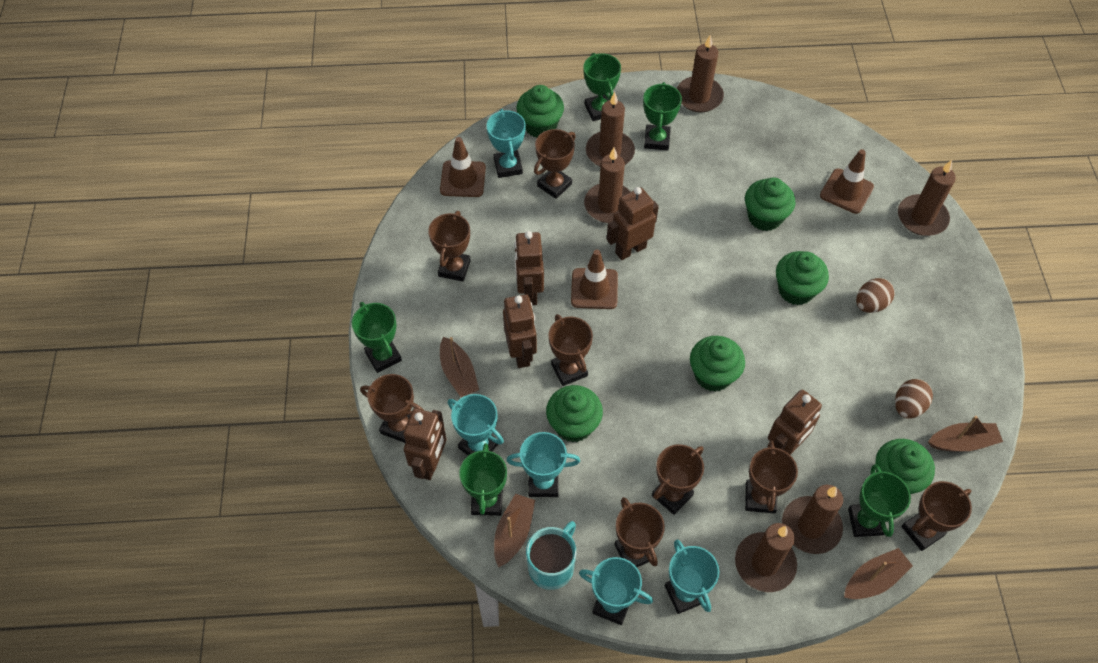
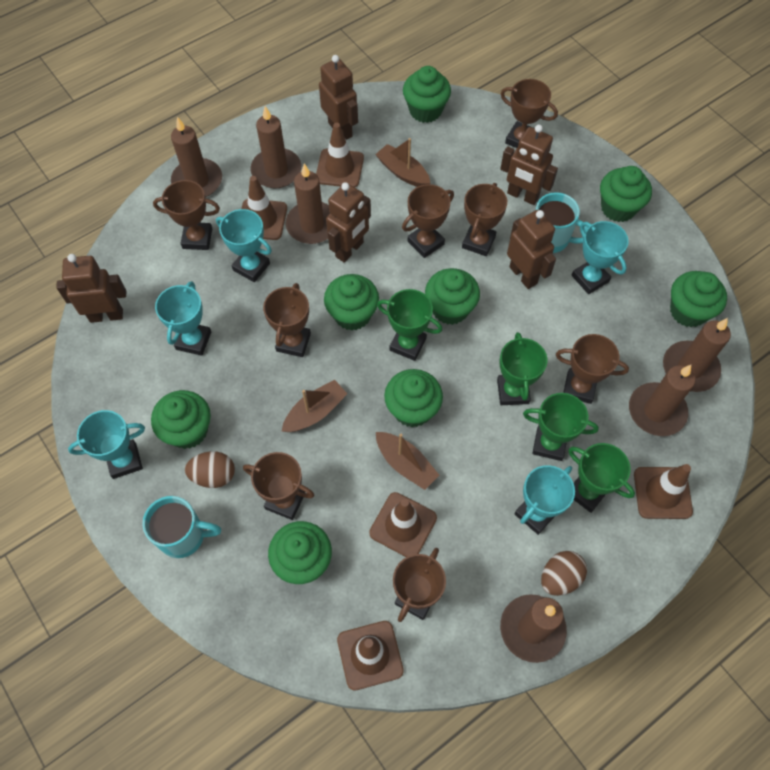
brown boat: 4 -> 3
brown traffic cone: 3 -> 5
green cupcake: 6 -> 8
green trophy: 5 -> 4
turquoise mug: 1 -> 2

